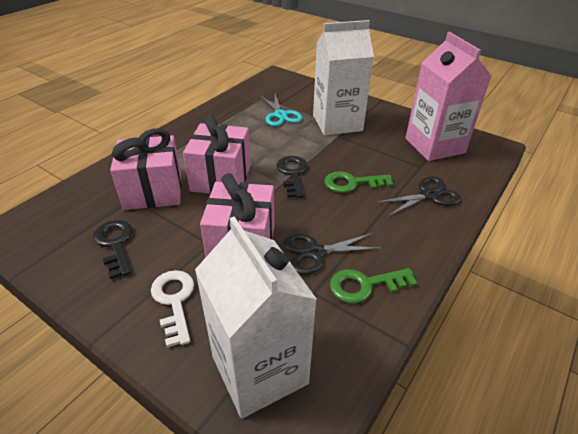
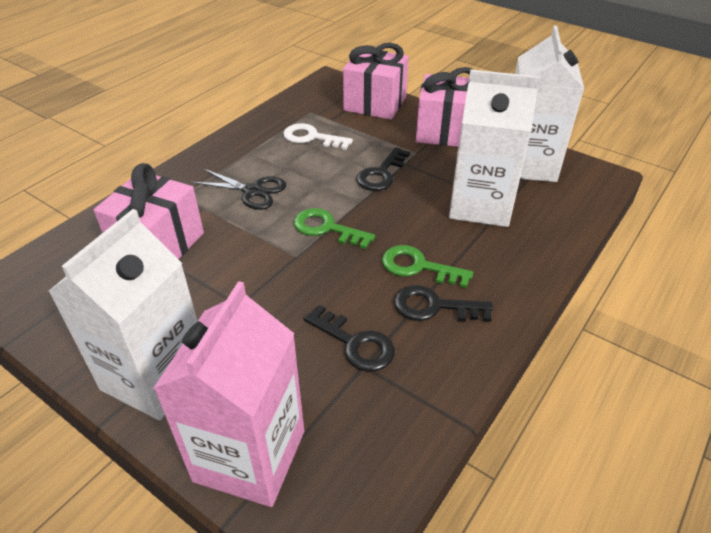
black key: 2 -> 3
black scissors: 2 -> 1
turquoise scissors: 1 -> 0
white carton: 2 -> 3

